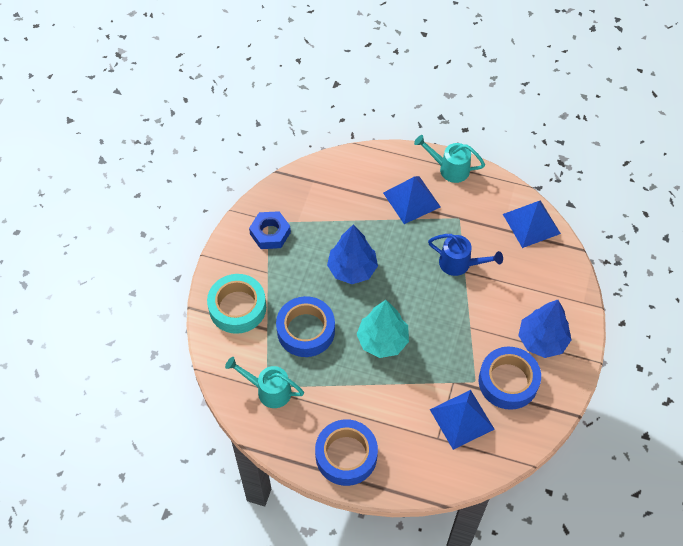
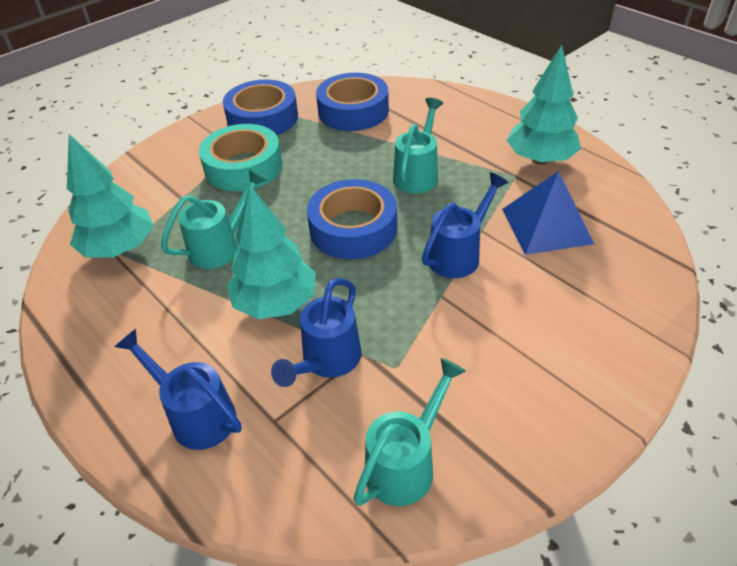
blue nut: 1 -> 0
blue pyramid: 3 -> 1
blue tree: 2 -> 0
blue watering can: 1 -> 3
turquoise tree: 1 -> 3
turquoise watering can: 2 -> 3

